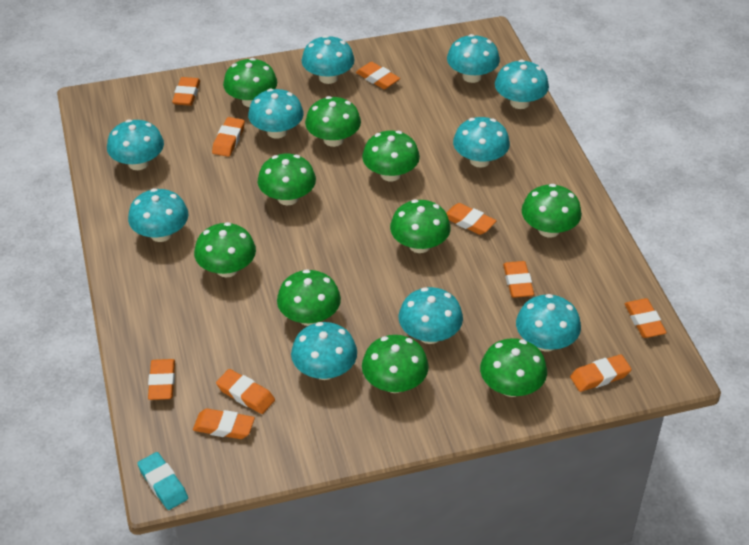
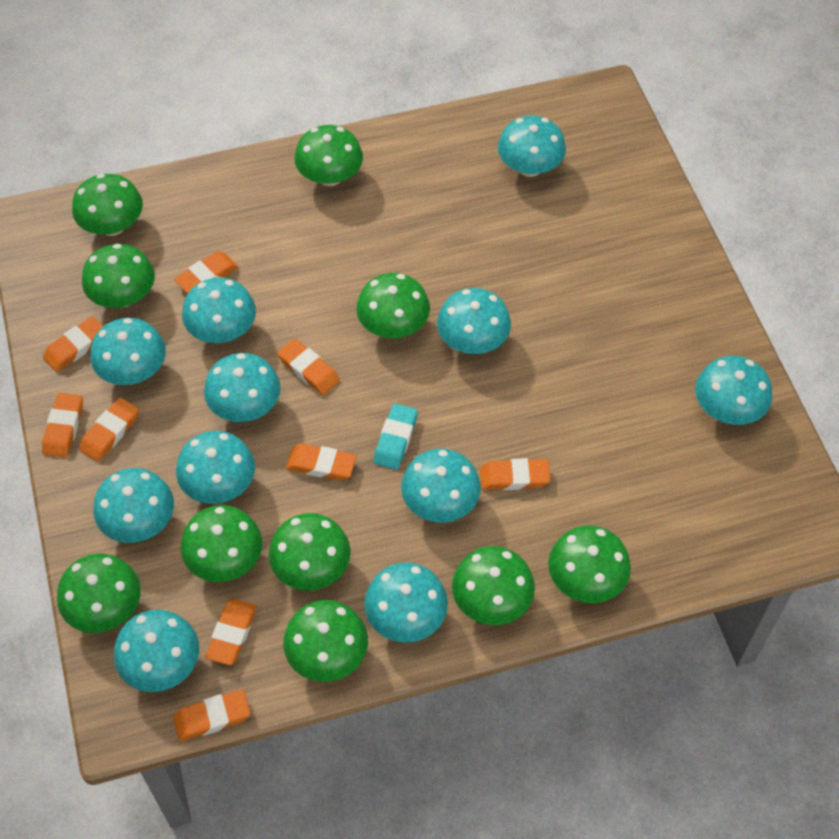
orange eraser: 10 -> 9
turquoise mushroom: 10 -> 11

